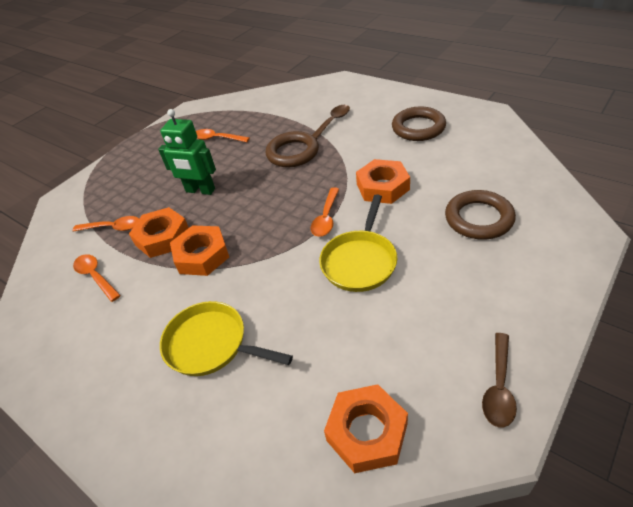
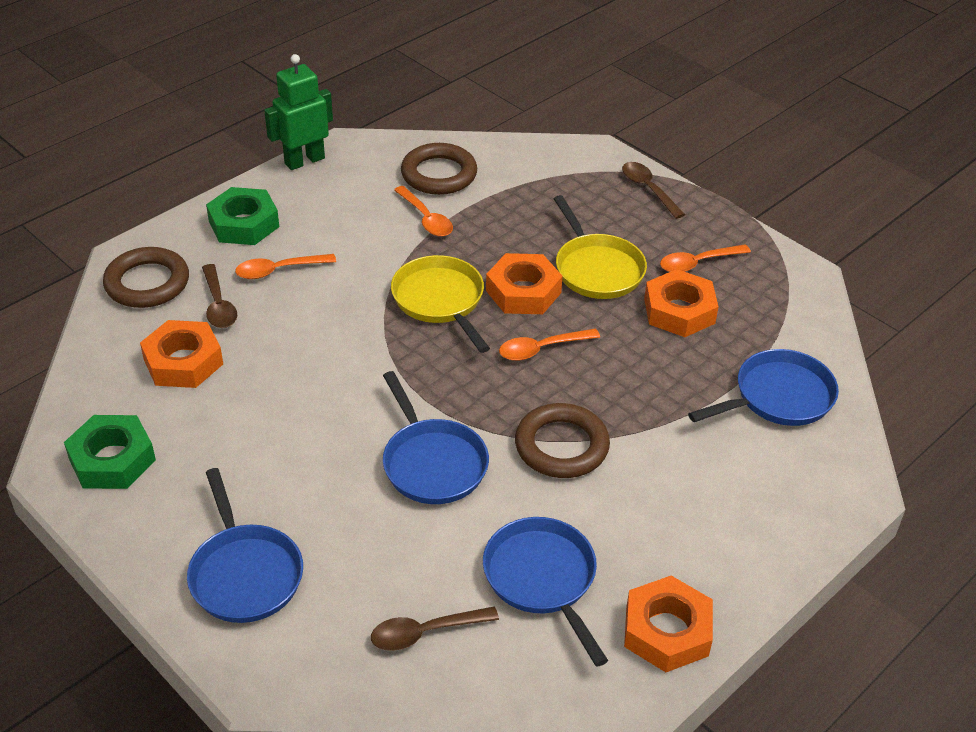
blue pan: 0 -> 4
brown spoon: 2 -> 3
green nut: 0 -> 2

